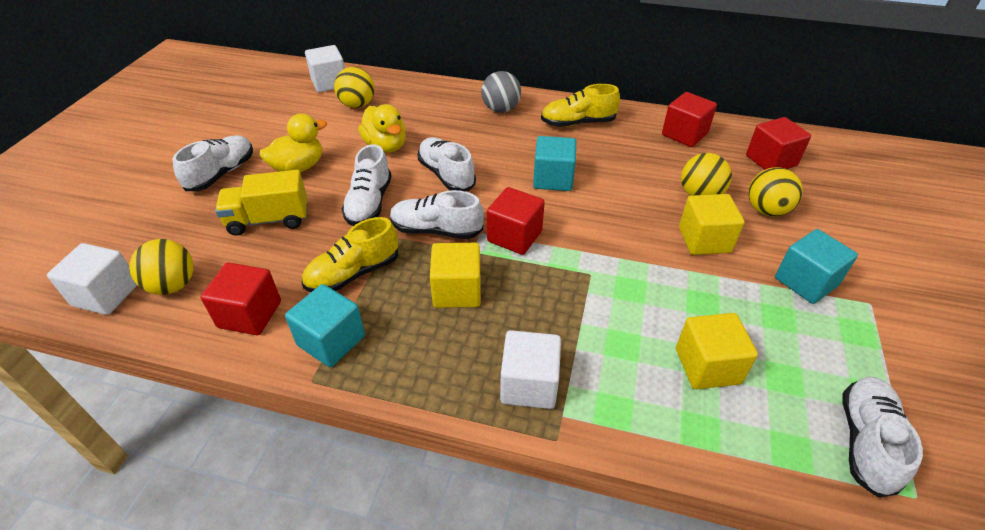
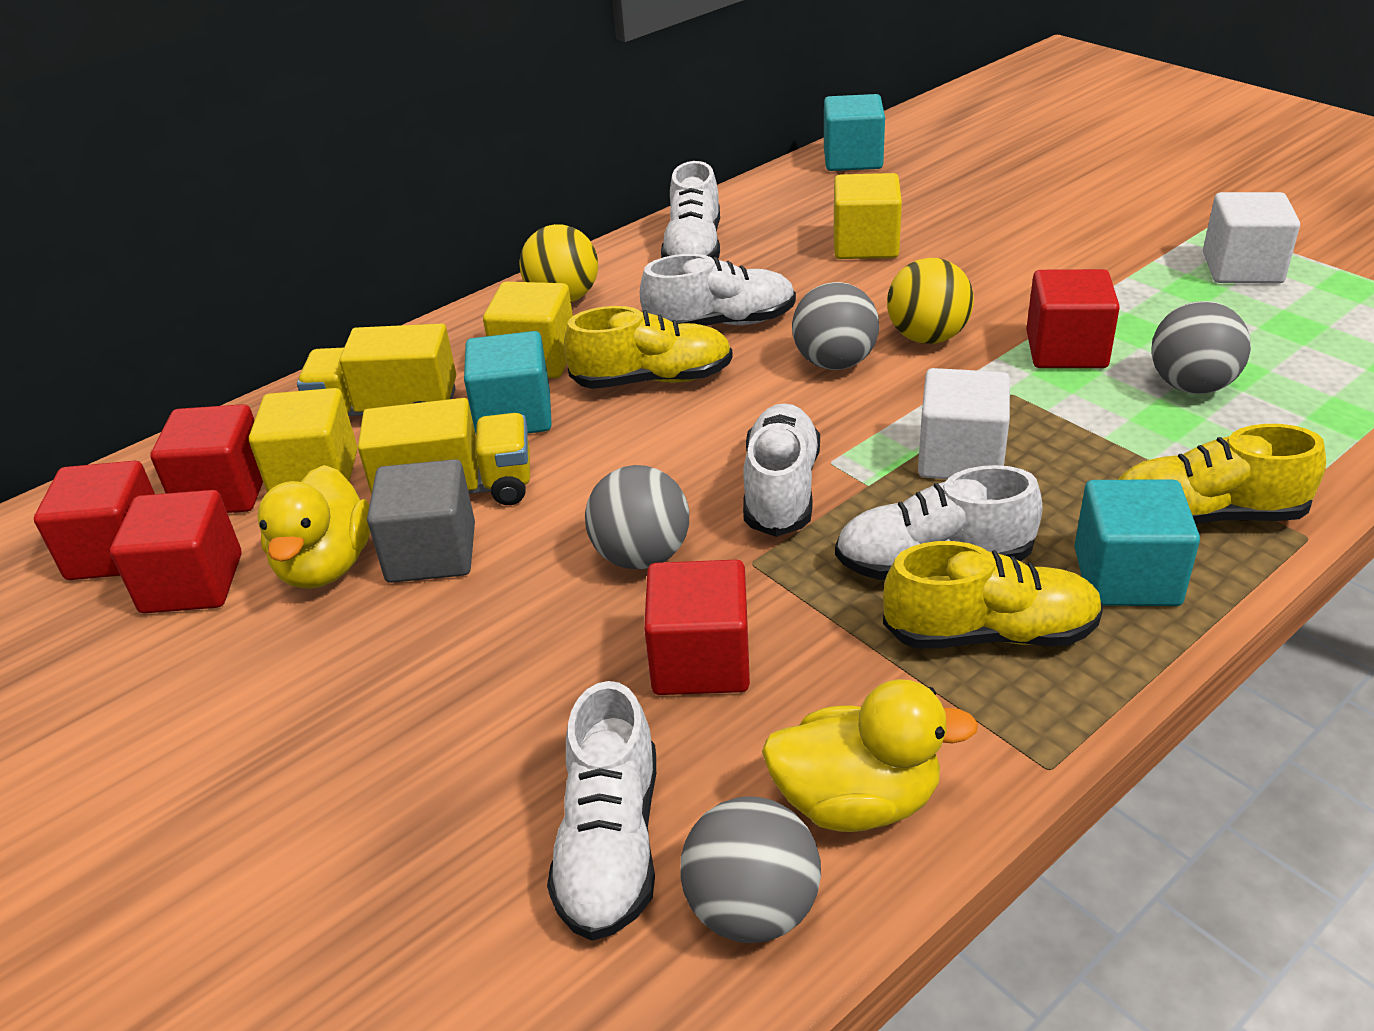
grey ball: 1 -> 4
grey cube: 0 -> 1
red cube: 4 -> 5
white cube: 3 -> 2
yellow ball: 4 -> 2
yellow shoe: 2 -> 3
yellow truck: 1 -> 2

